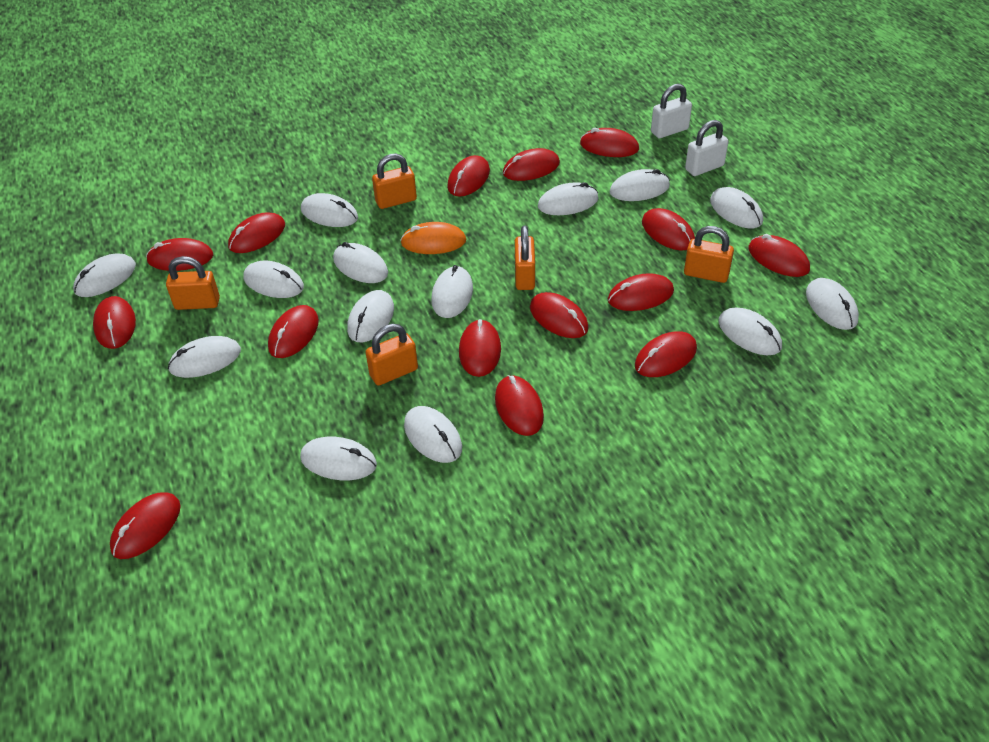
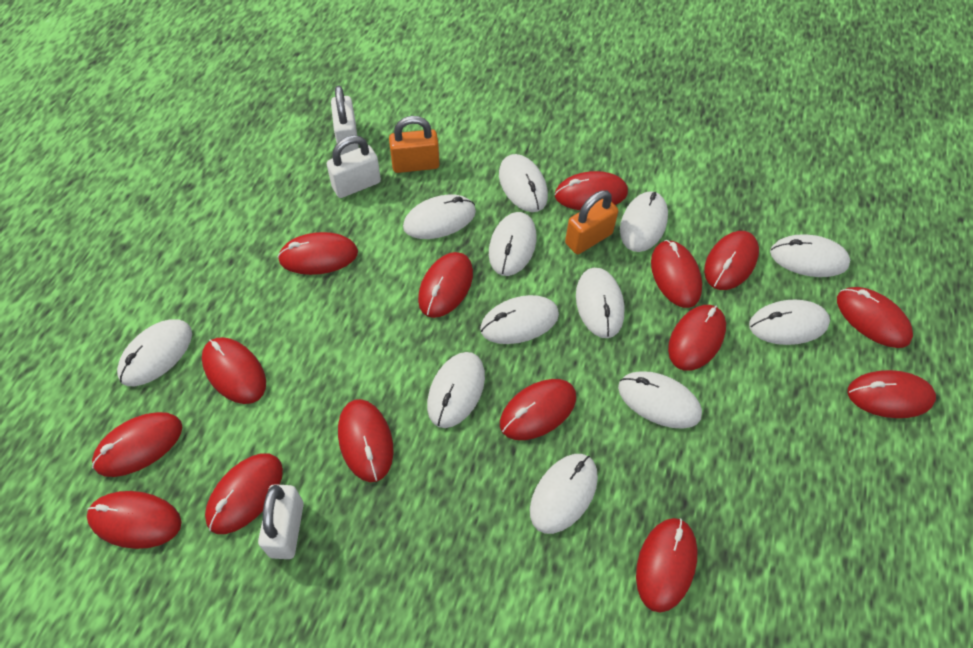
orange mouse: 1 -> 0
orange padlock: 5 -> 2
white mouse: 14 -> 12
white padlock: 2 -> 3

